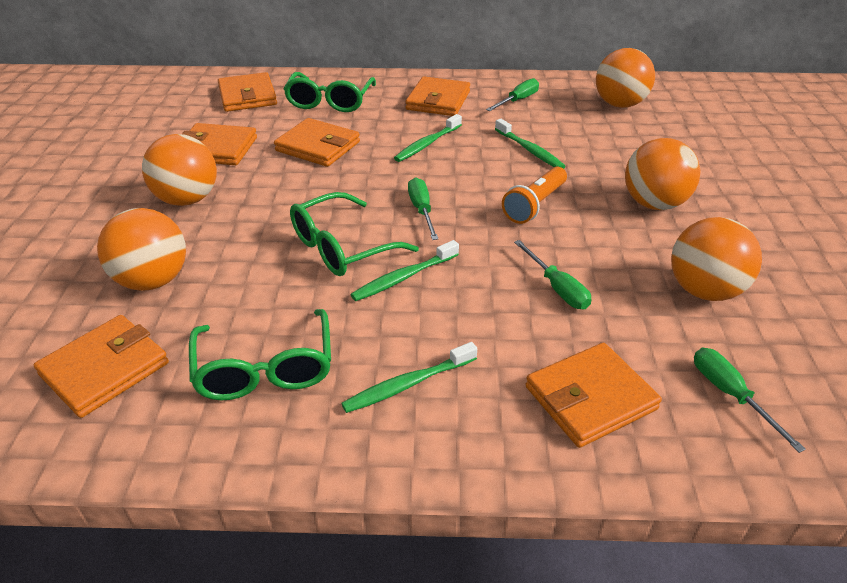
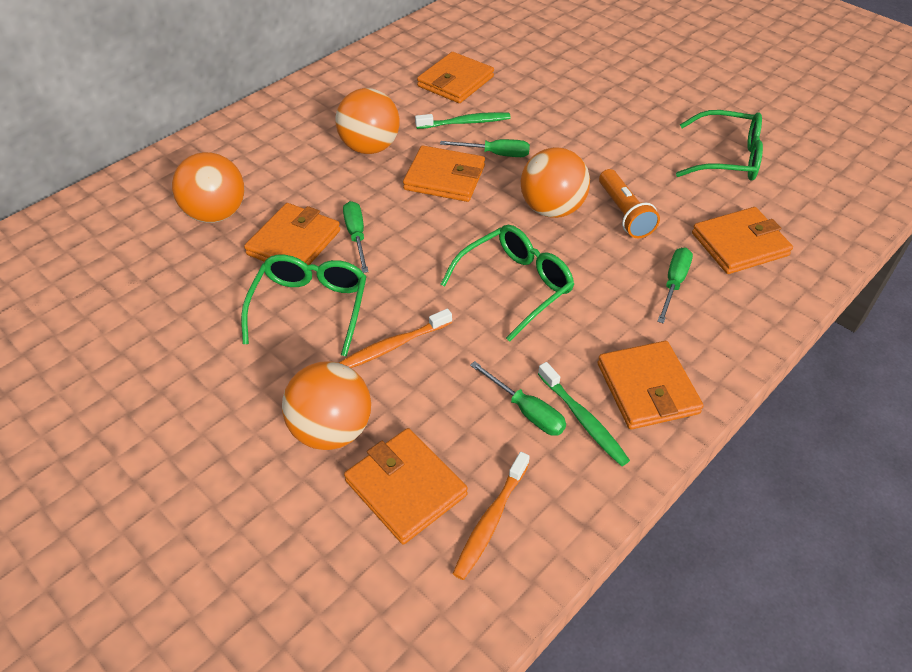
green toothbrush: 4 -> 2
orange ball: 5 -> 4
orange toothbrush: 0 -> 2

